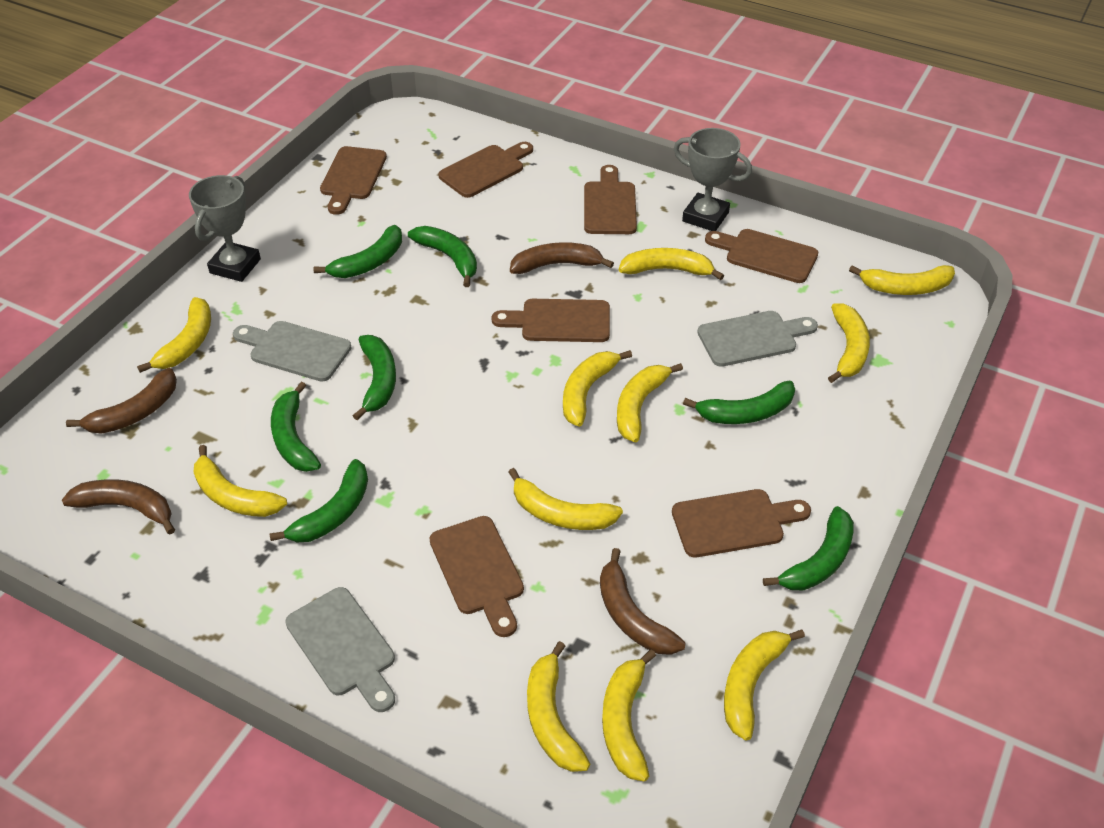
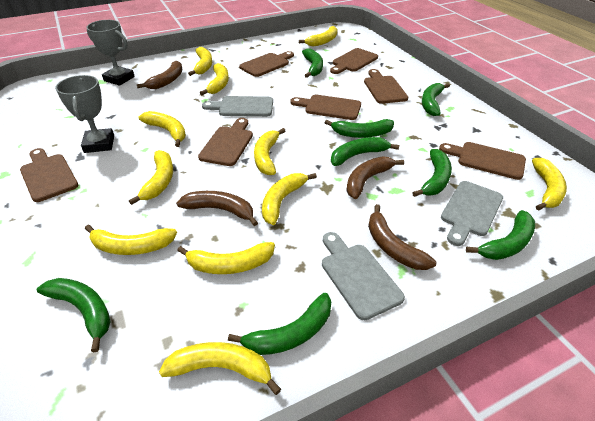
green banana: 7 -> 8

